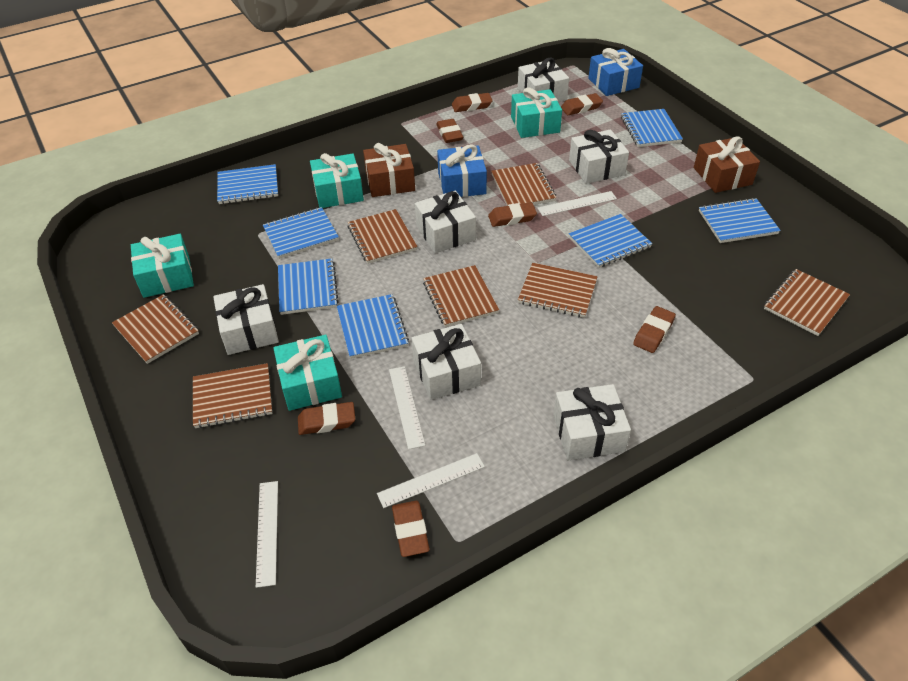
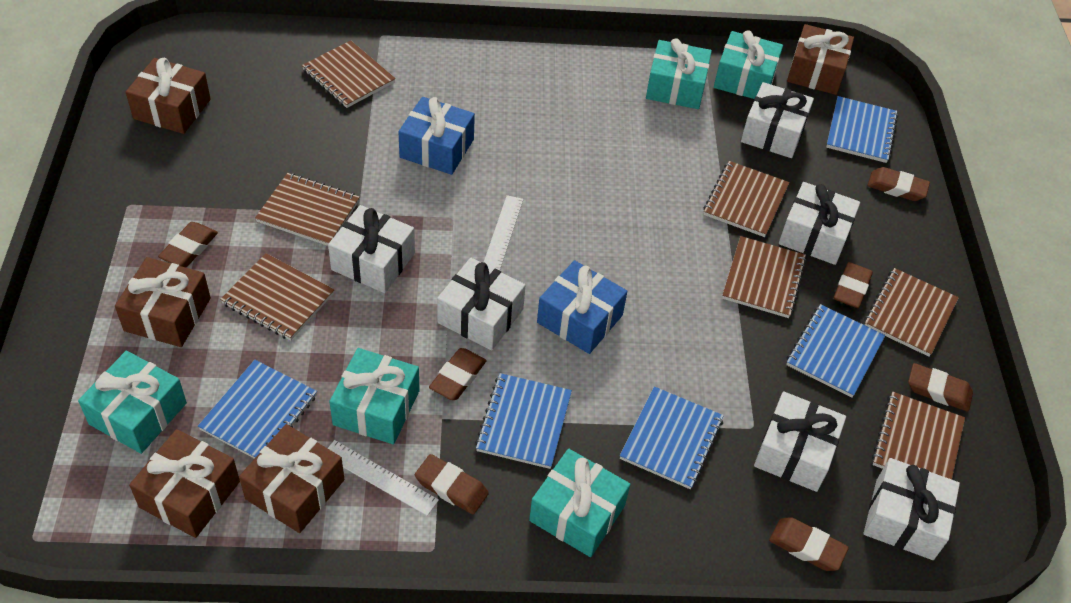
blue notebook: 7 -> 5
brown gift: 2 -> 5
turquoise gift: 4 -> 5
white ruler: 4 -> 2

